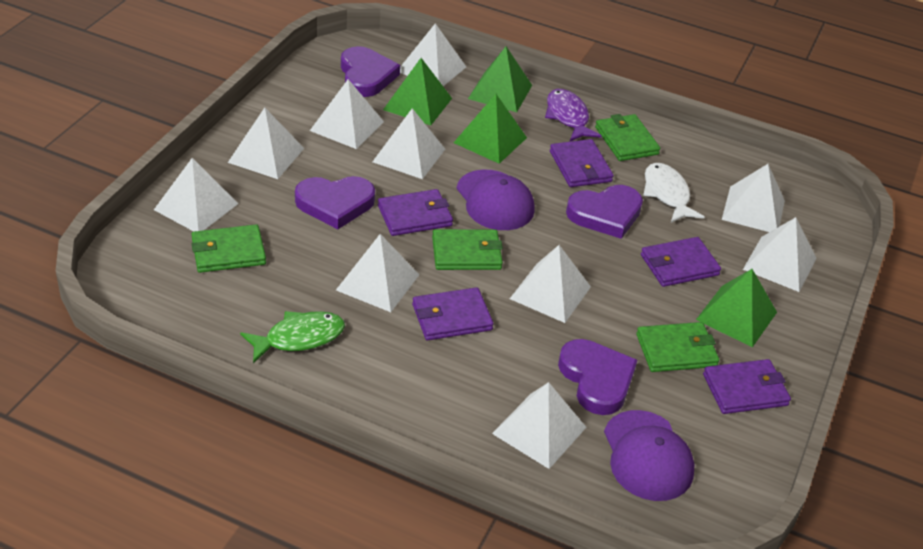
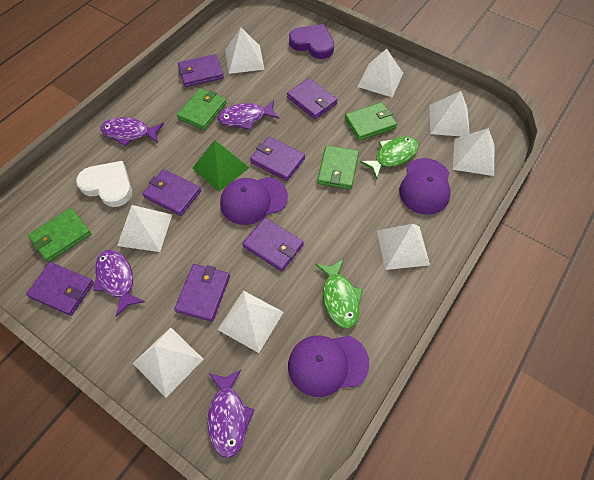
green fish: 1 -> 2
green pyramid: 4 -> 1
purple cap: 2 -> 3
purple fish: 1 -> 4
purple heart: 4 -> 1
purple wallet: 5 -> 7
white fish: 1 -> 0
white heart: 0 -> 1
white pyramid: 10 -> 8

